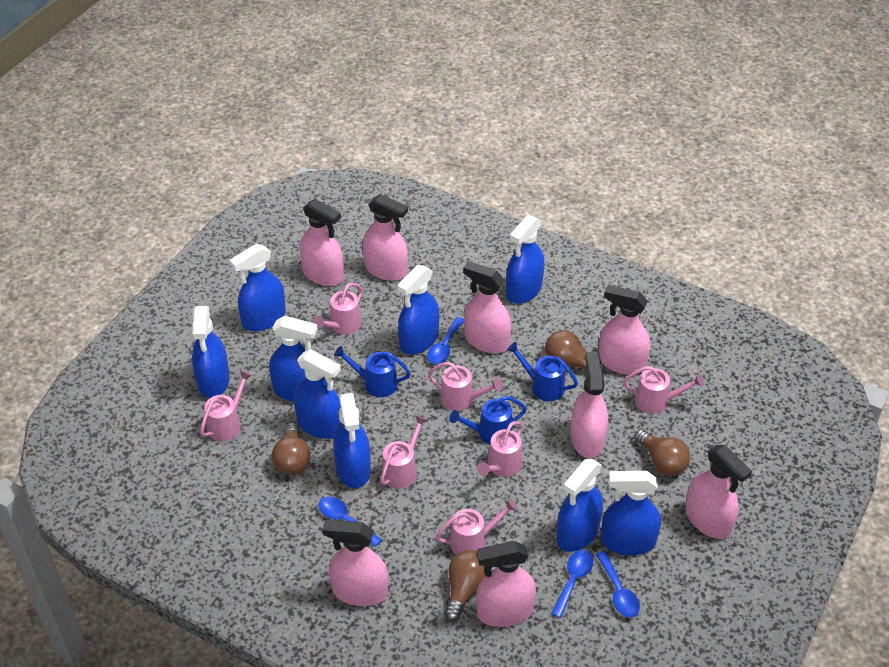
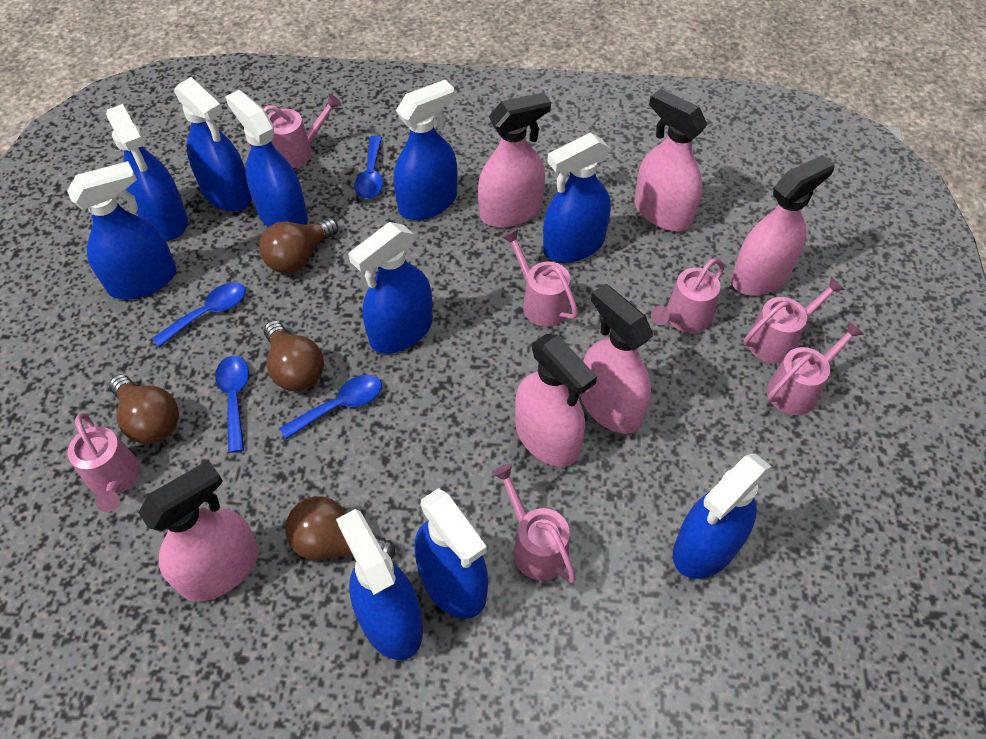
blue spray bottle: 9 -> 10
blue watering can: 3 -> 0
pink spray bottle: 8 -> 6

